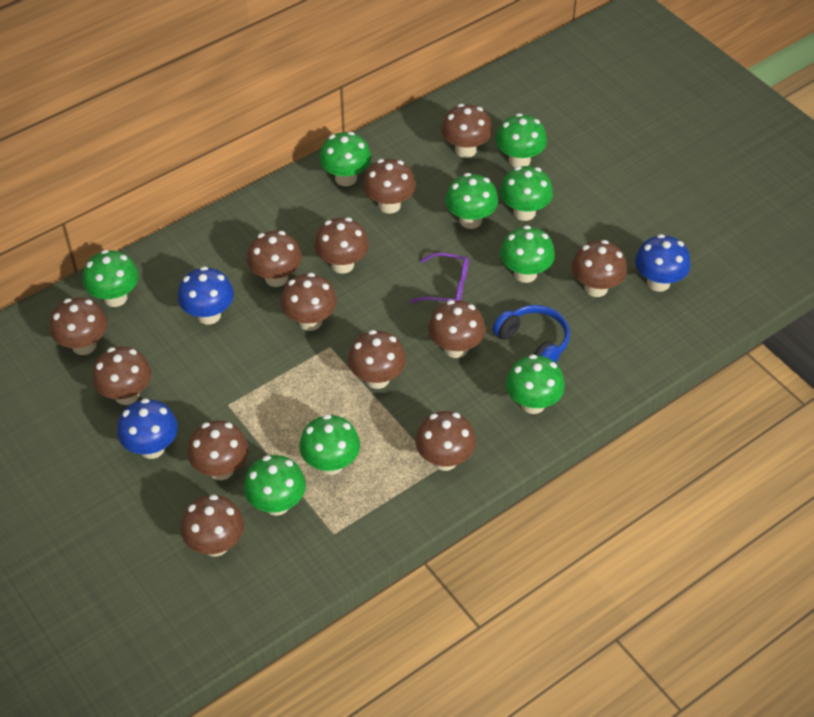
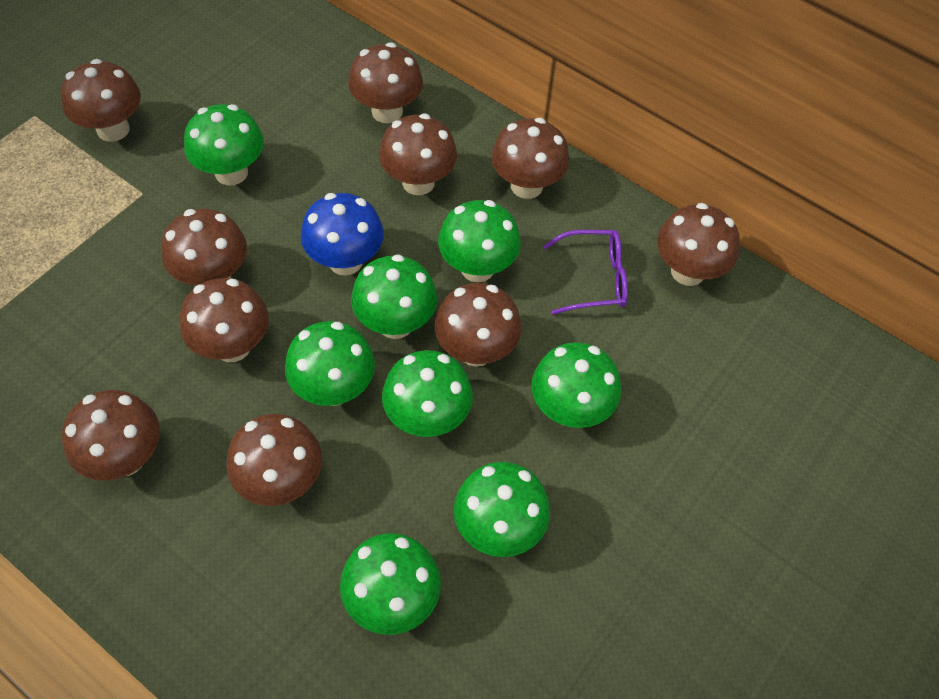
blue headphones: 1 -> 0
blue mushroom: 3 -> 1
brown mushroom: 13 -> 10
green mushroom: 9 -> 8

